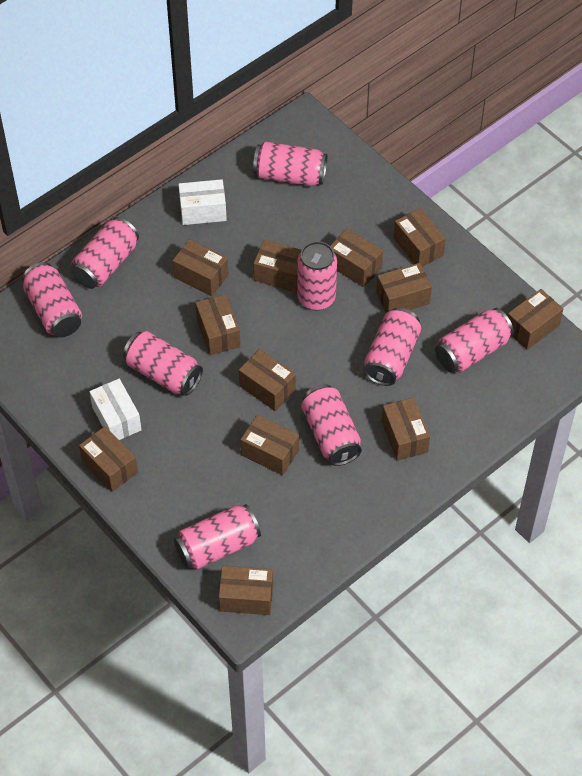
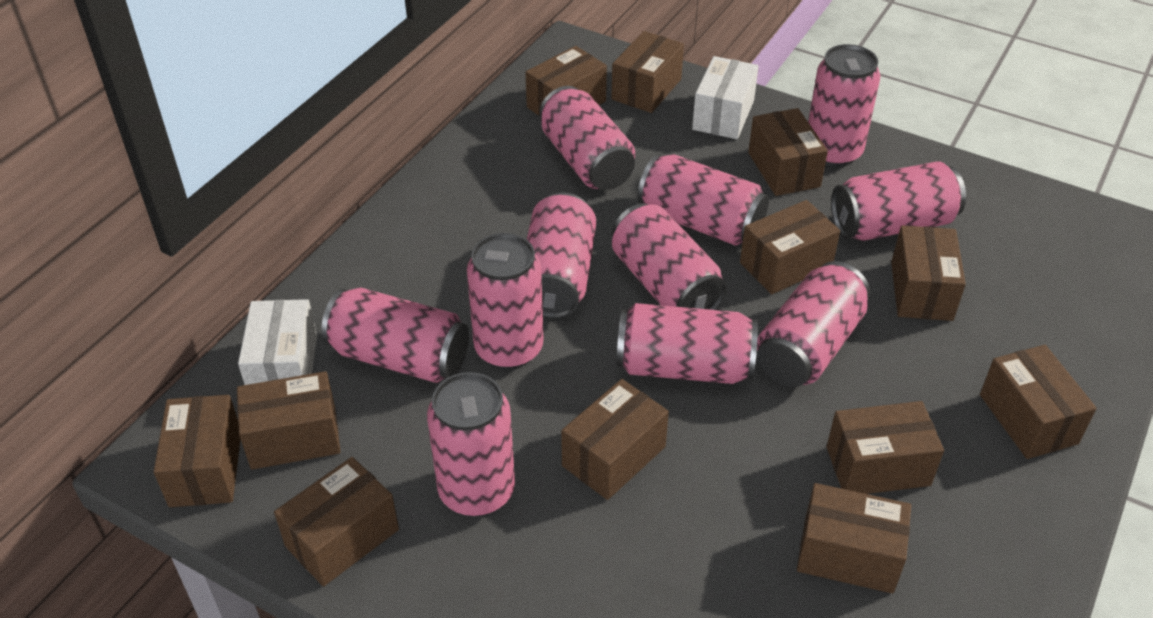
pink can: 9 -> 11

